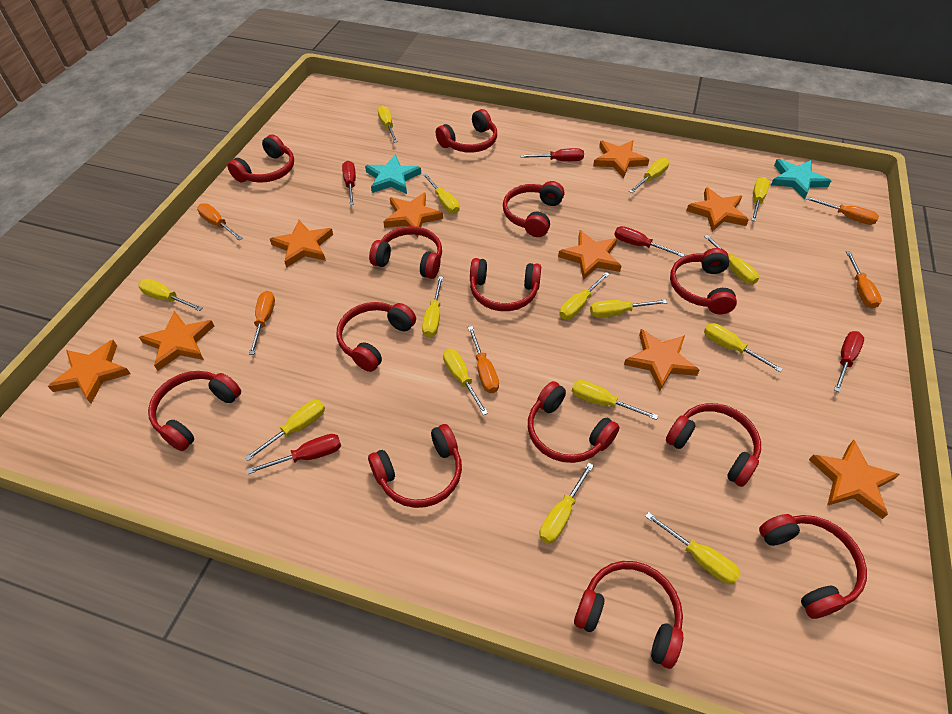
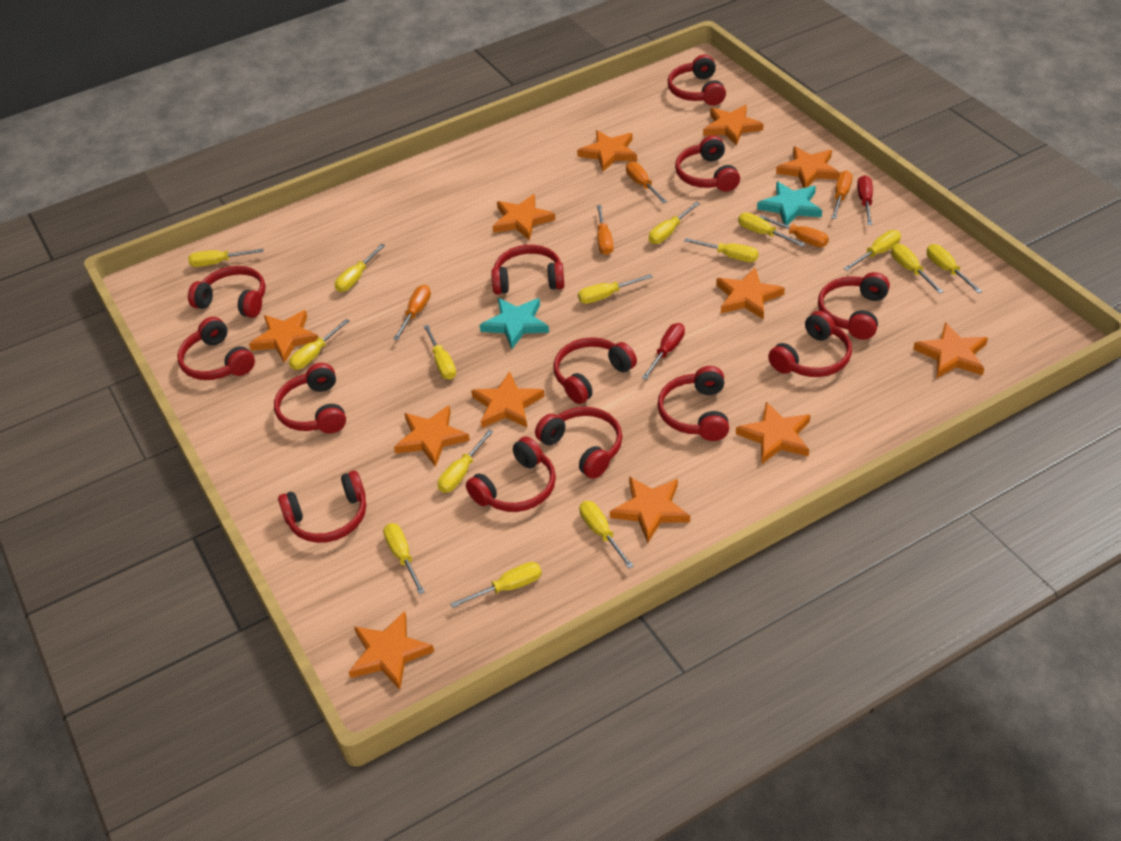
orange star: 9 -> 12
red screwdriver: 5 -> 2

